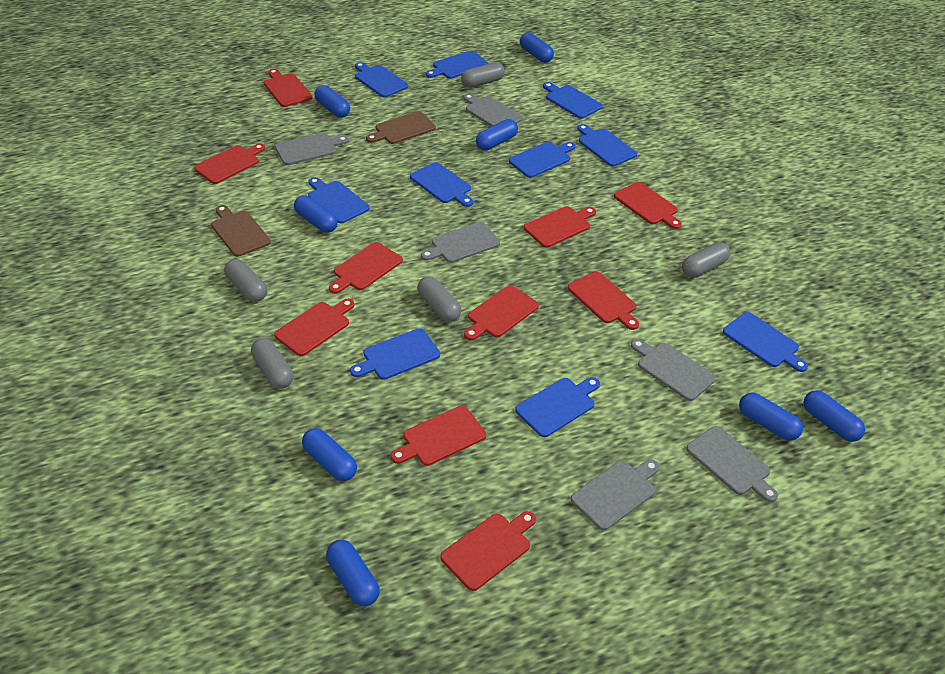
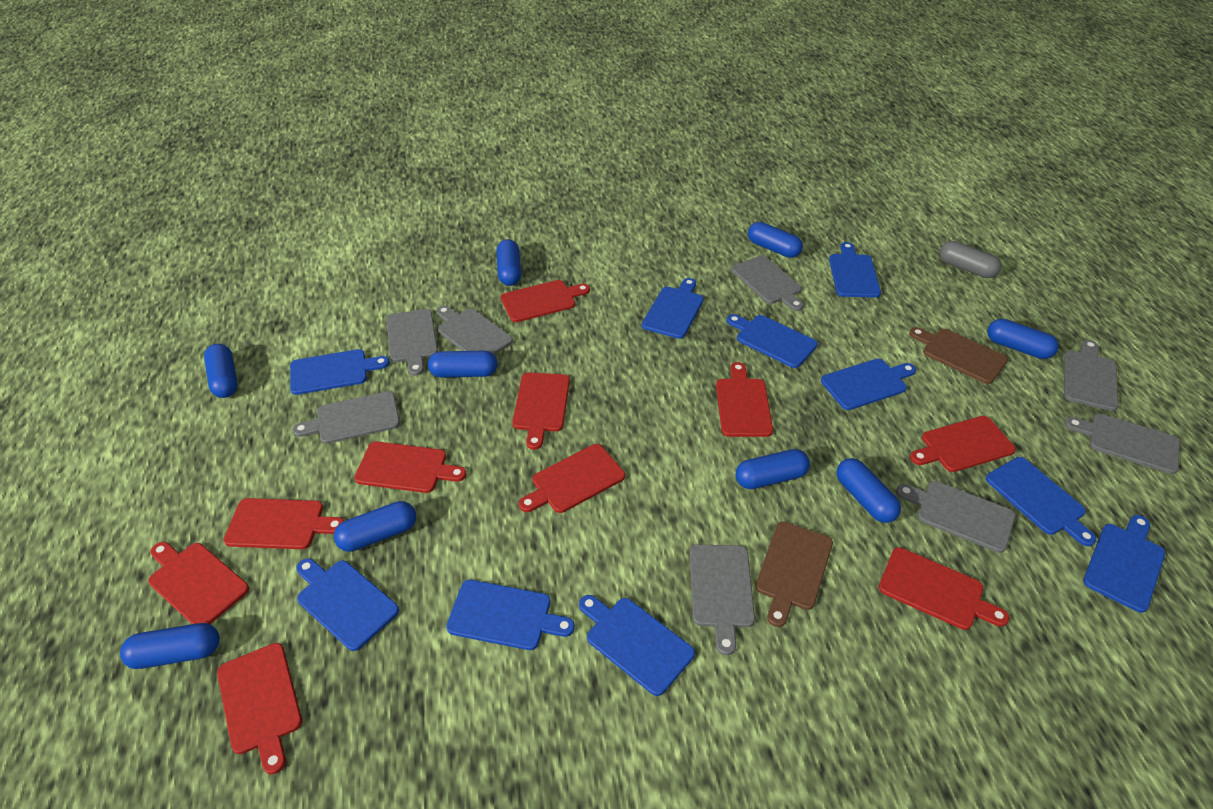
blue capsule: 8 -> 9
grey capsule: 5 -> 1
grey cutting board: 6 -> 8

